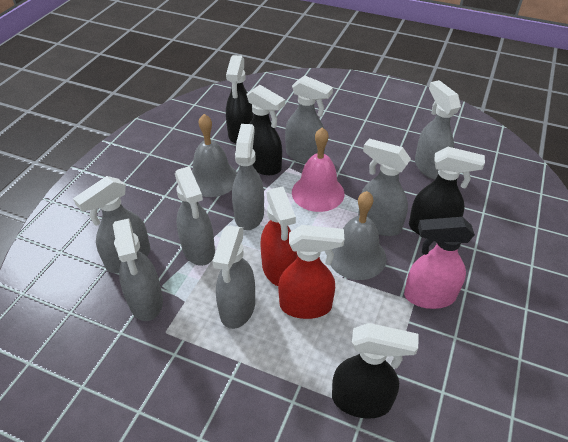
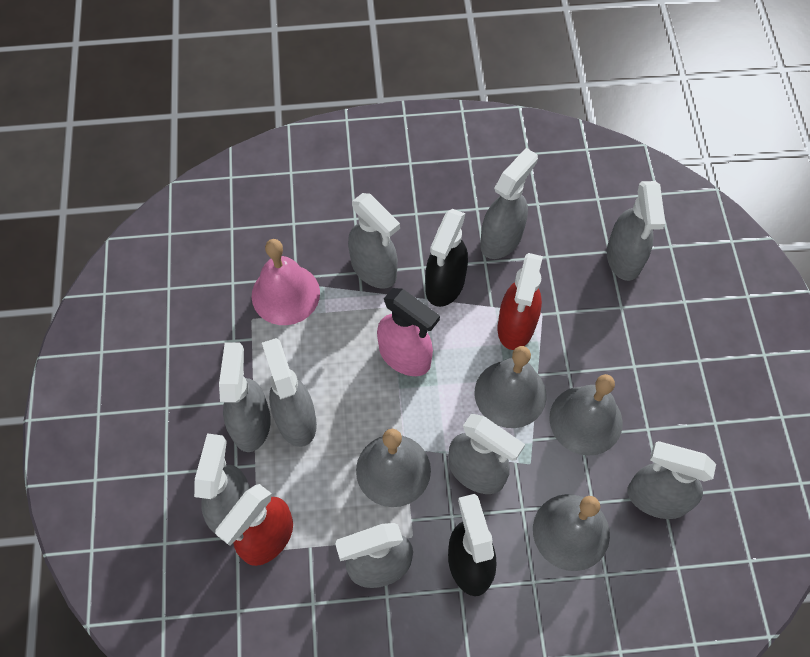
black spray bottle: 4 -> 2
grey bell: 2 -> 4
grey spray bottle: 8 -> 9

